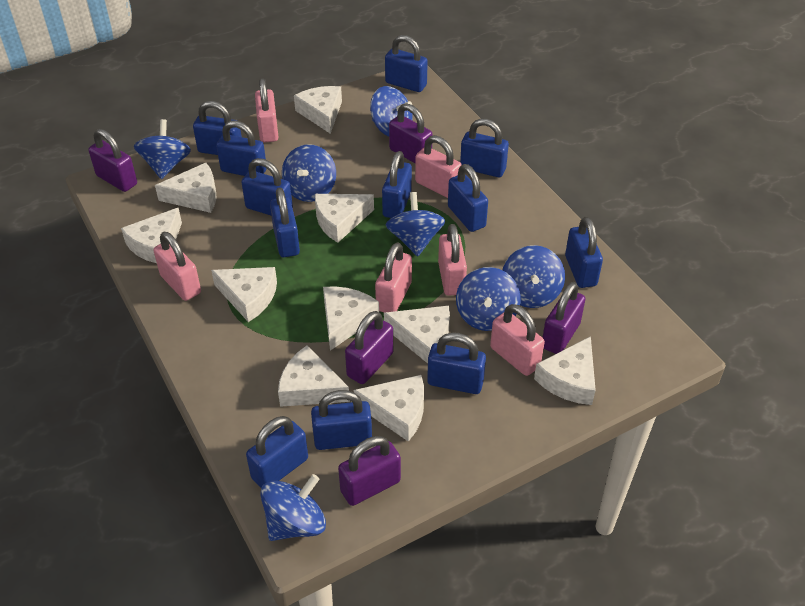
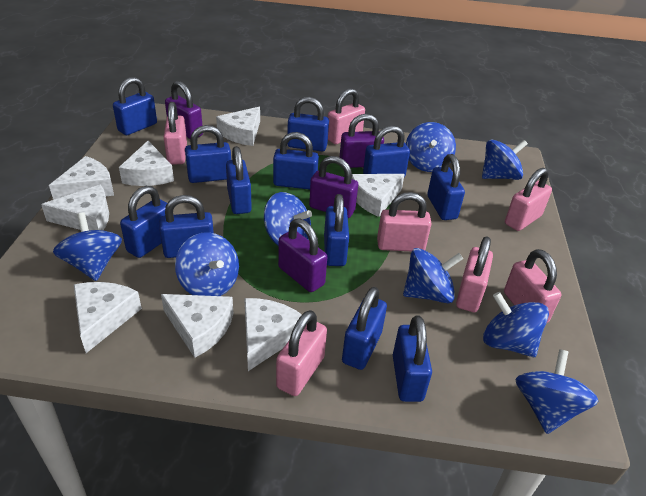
blue spinning top: 7 -> 8
pink padlock: 6 -> 7
purple padlock: 5 -> 4
white cheese: 10 -> 8

